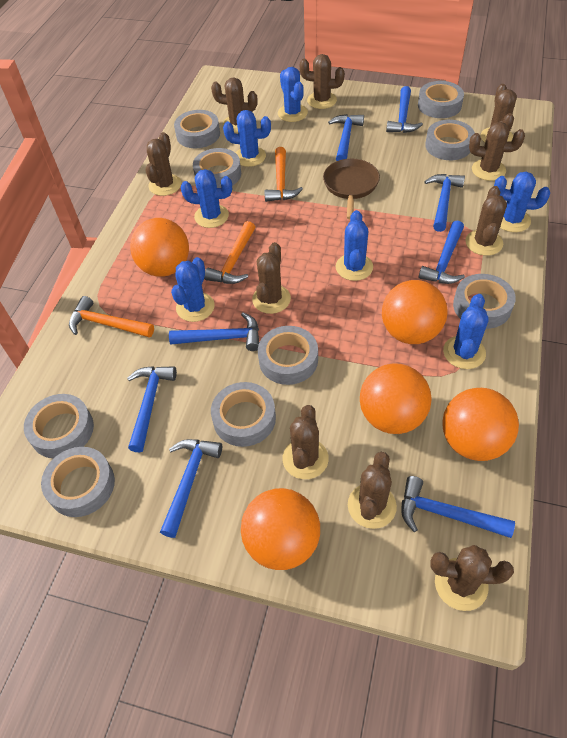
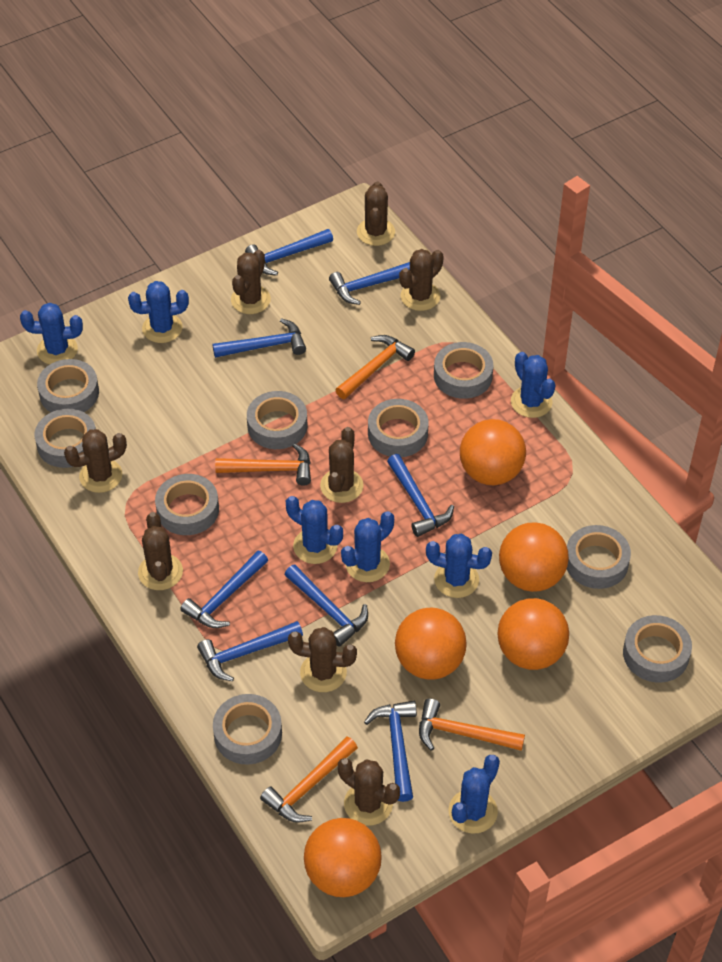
brown cactus: 10 -> 8
brown pan: 1 -> 0
orange hammer: 3 -> 4

